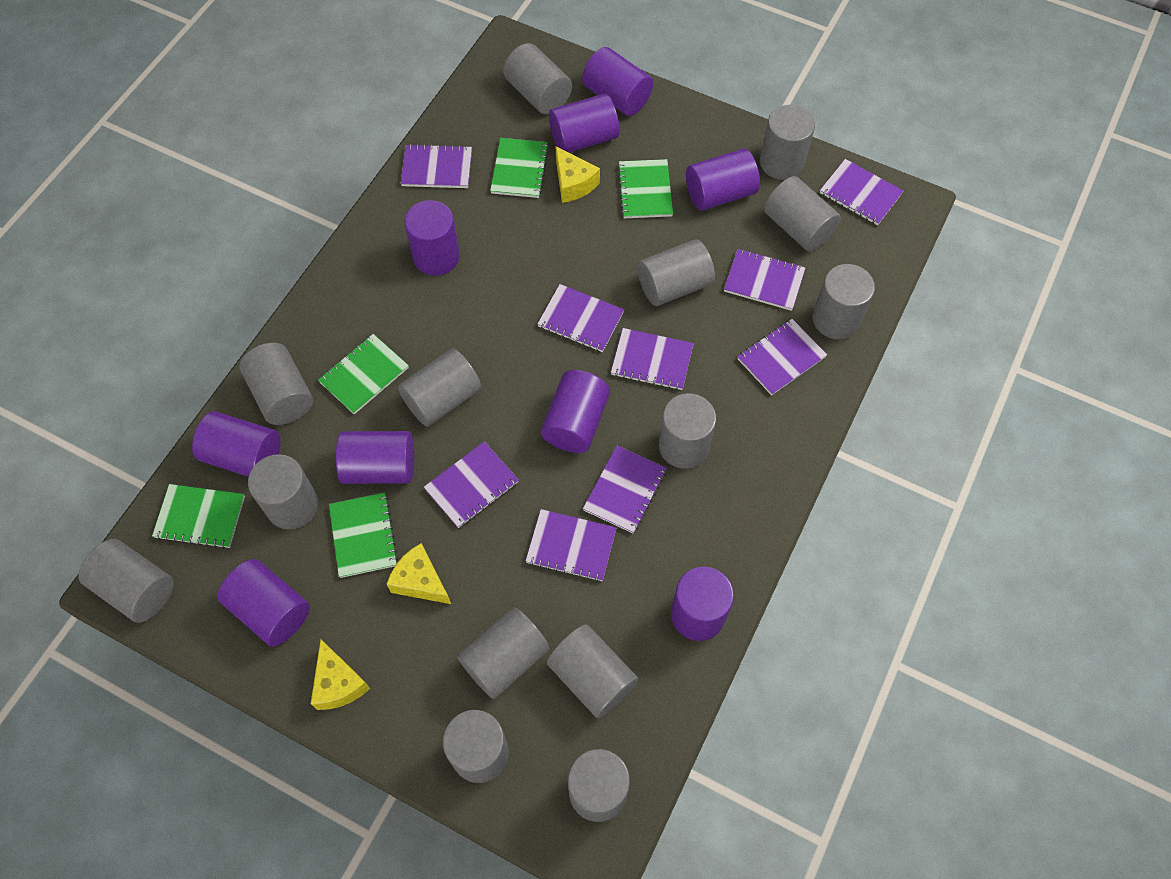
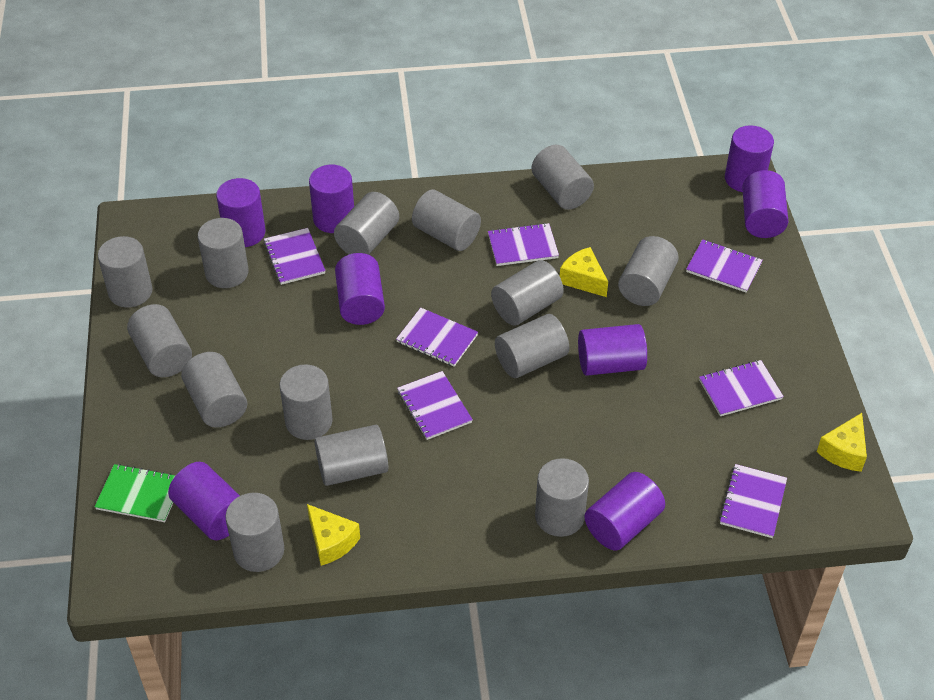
green notebook: 5 -> 1
purple cylinder: 9 -> 8
purple notebook: 9 -> 7

